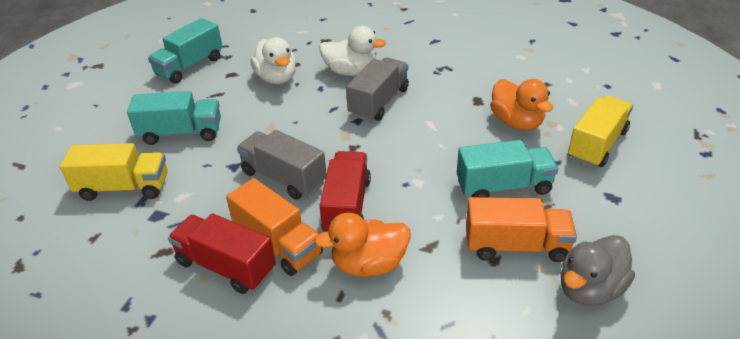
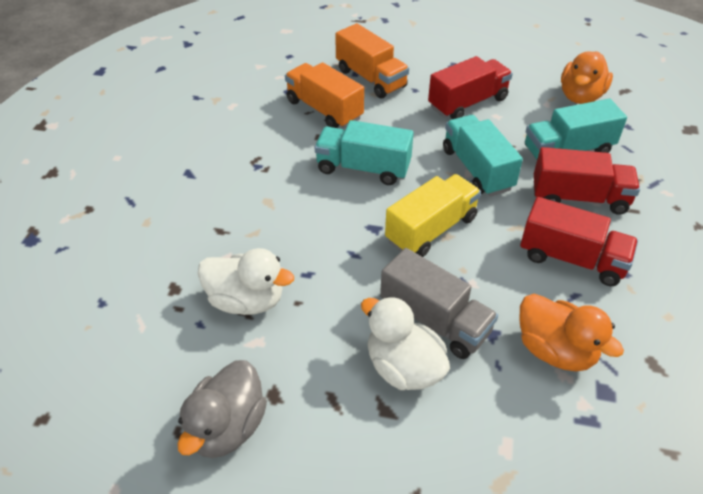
grey truck: 2 -> 1
red truck: 2 -> 3
yellow truck: 2 -> 1

